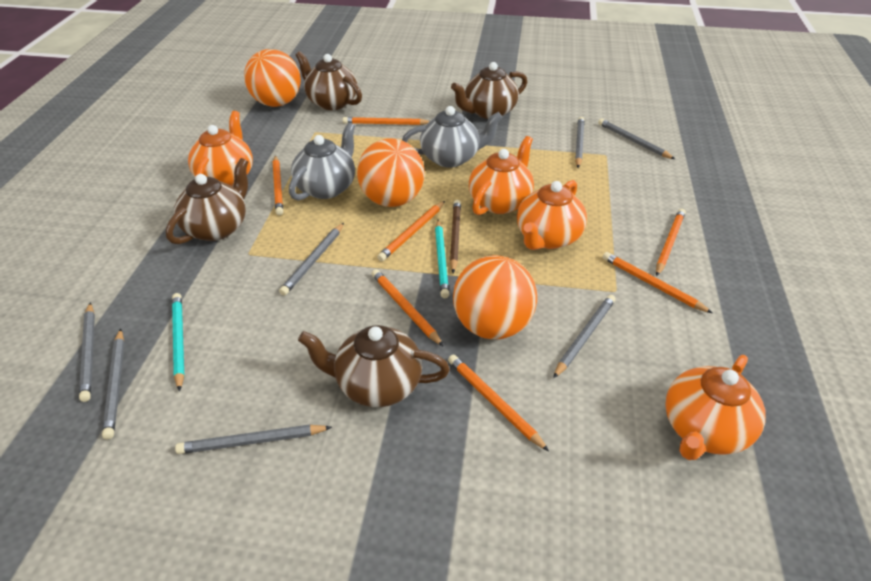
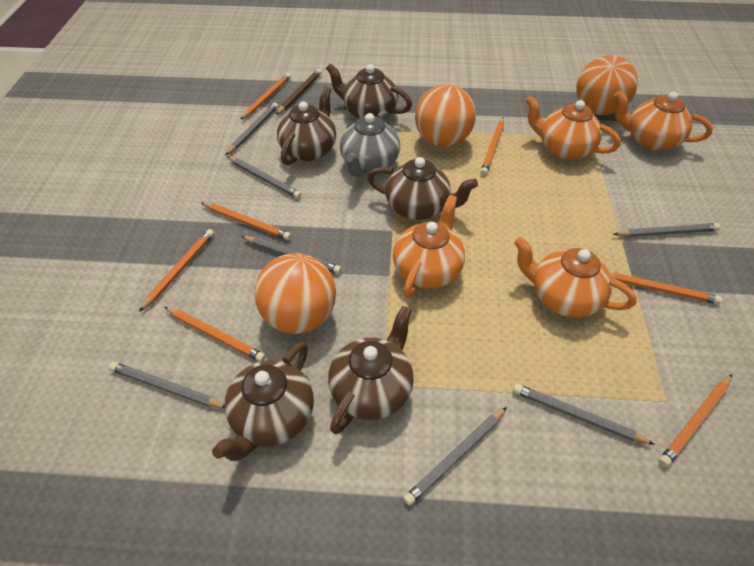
brown teapot: 4 -> 5
grey teapot: 2 -> 1
turquoise pencil: 2 -> 0

